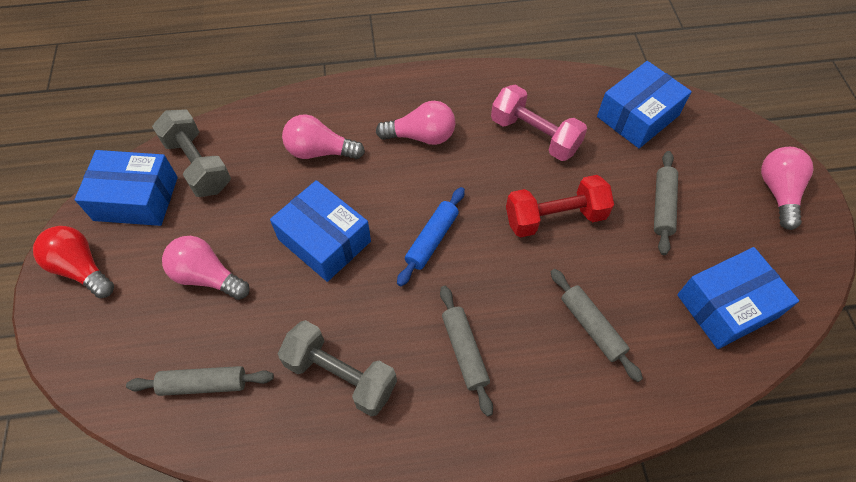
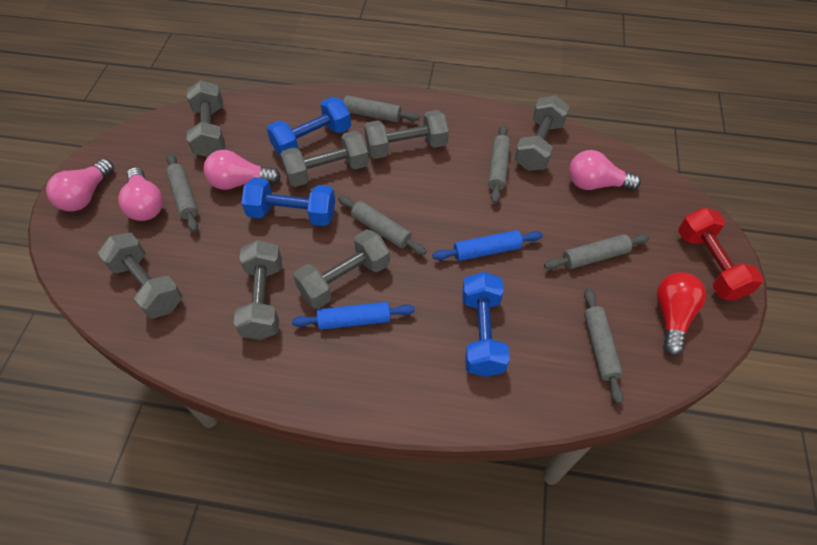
blue box: 4 -> 0
blue dumbbell: 0 -> 3
blue rolling pin: 1 -> 2
grey dumbbell: 2 -> 7
grey rolling pin: 4 -> 6
pink dumbbell: 1 -> 0

